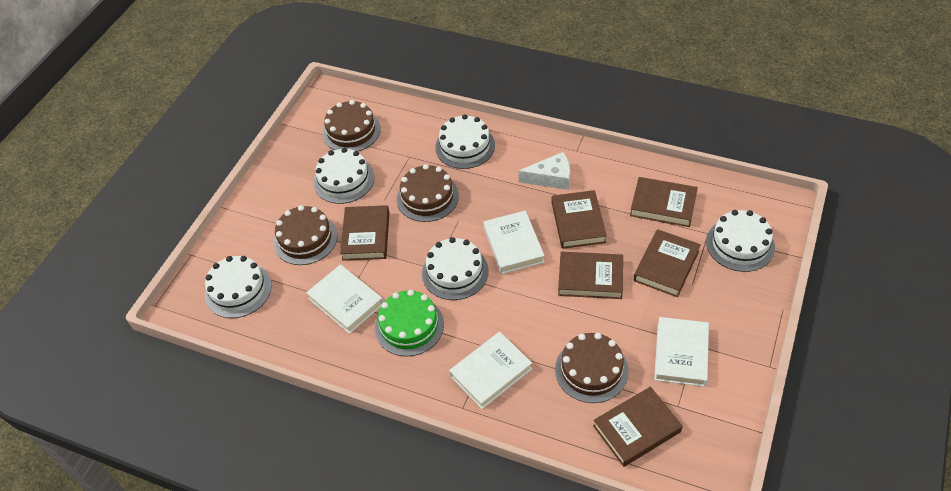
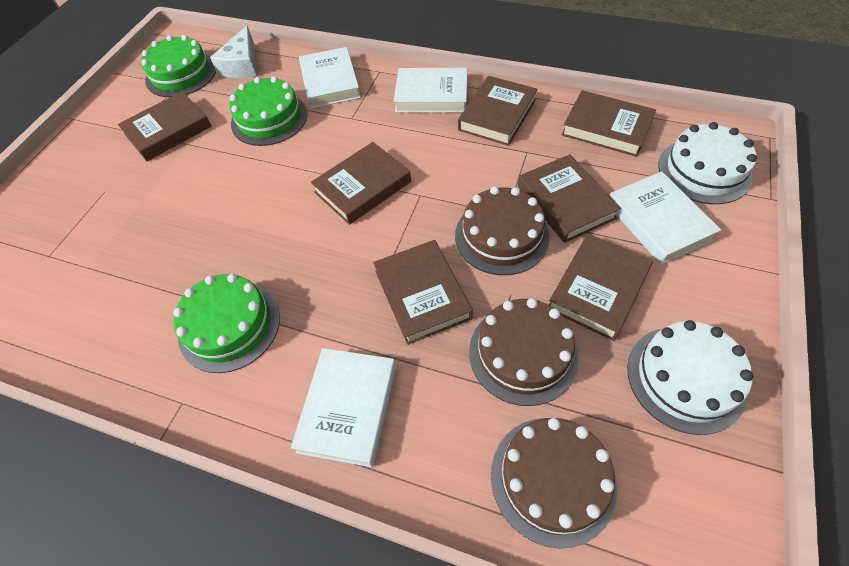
brown book: 6 -> 7
brown cake: 4 -> 3
green cake: 1 -> 3
white cake: 5 -> 2

